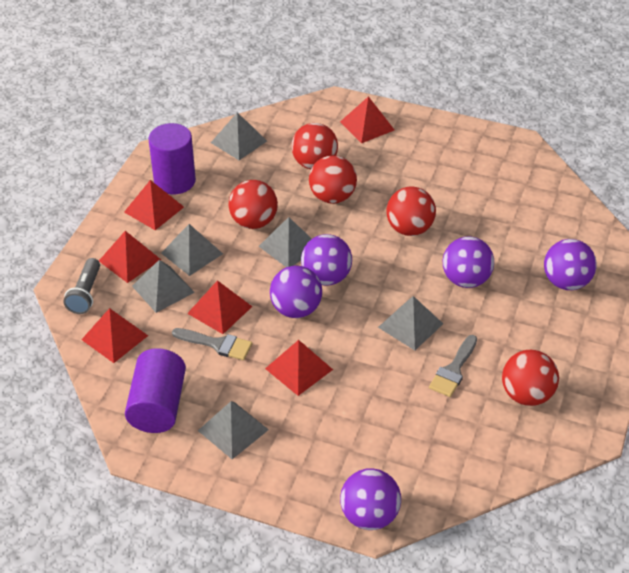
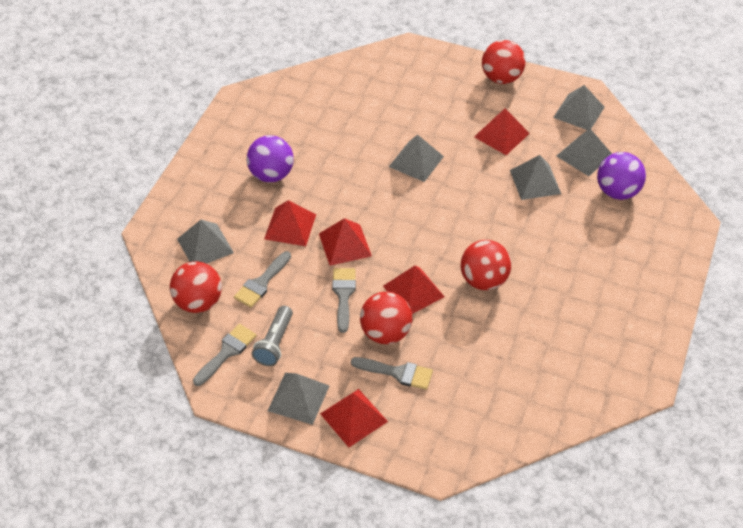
grey brush: 2 -> 4
purple ball: 5 -> 2
purple cylinder: 2 -> 0
red ball: 5 -> 4
red pyramid: 6 -> 5

